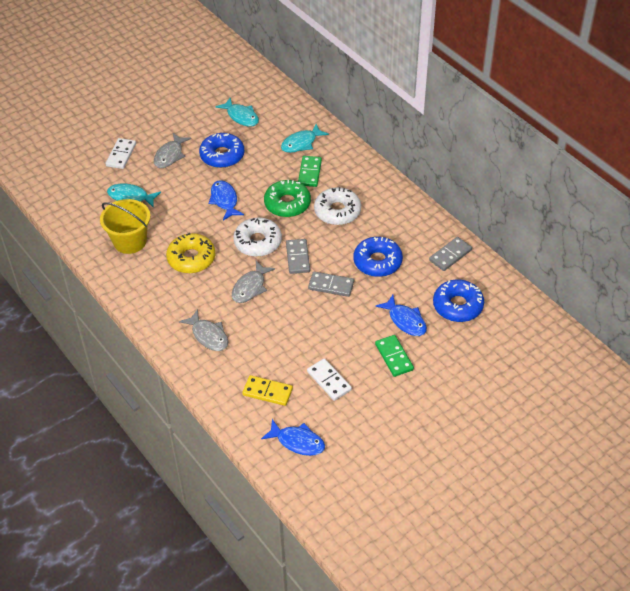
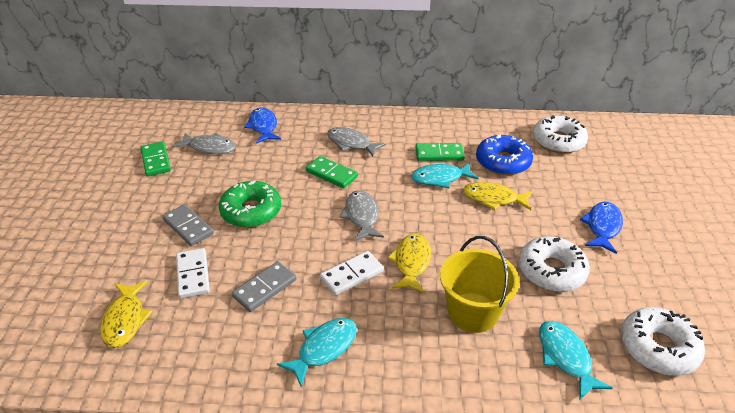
blue donut: 3 -> 1
blue fish: 3 -> 2
green domino: 2 -> 3
grey domino: 3 -> 2
white donut: 2 -> 3
yellow domino: 1 -> 0
yellow donut: 1 -> 0
yellow fish: 0 -> 3

